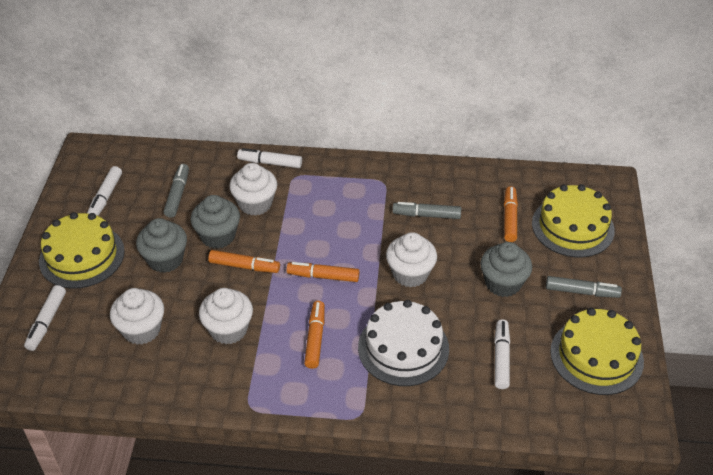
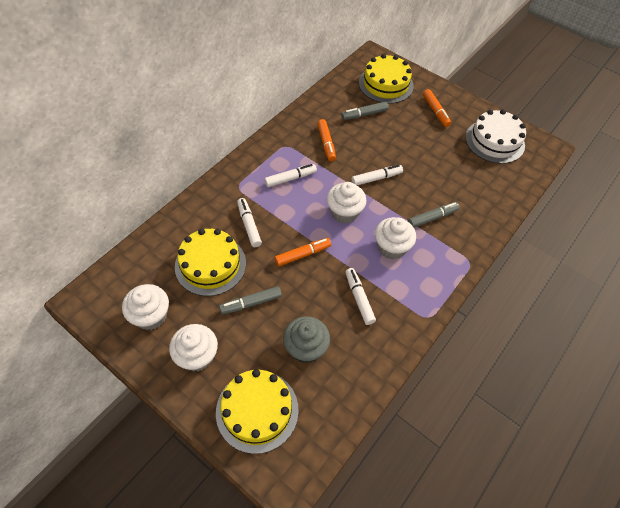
grey cupcake: 3 -> 1
orange marker: 4 -> 3

